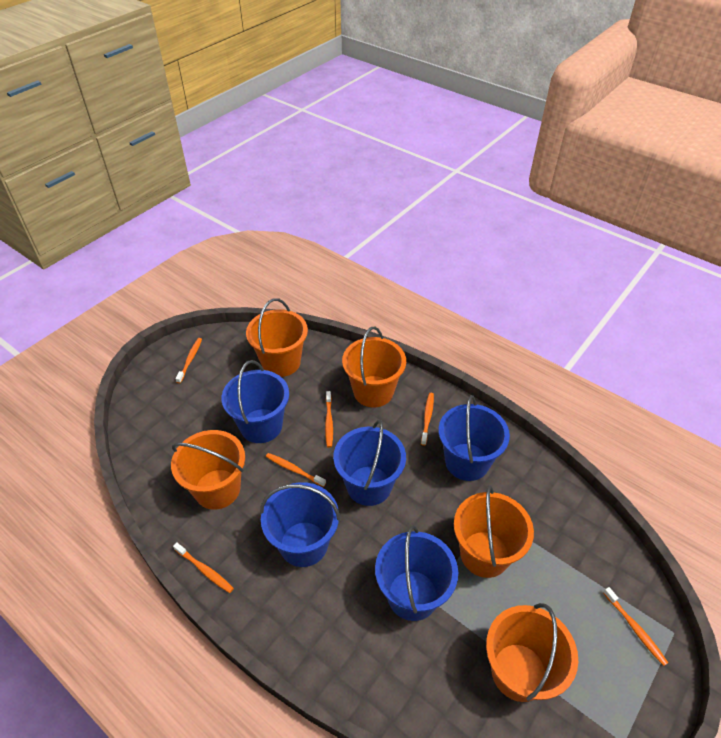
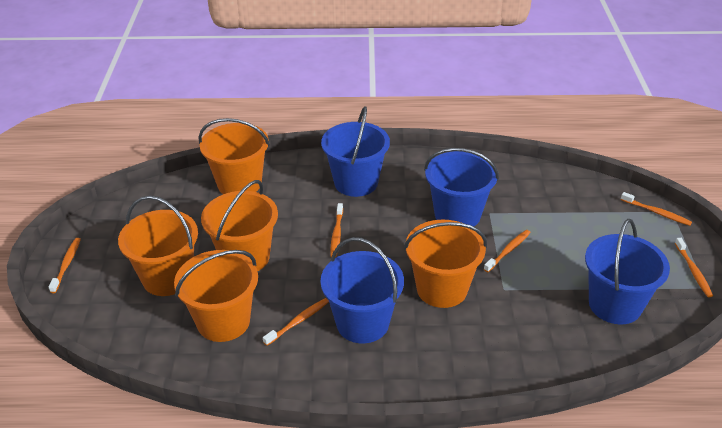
blue bucket: 5 -> 4

